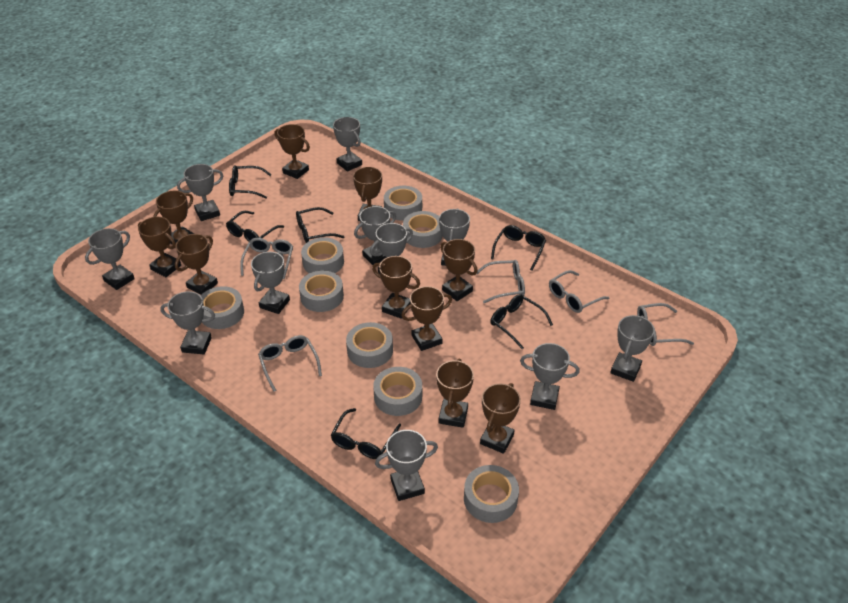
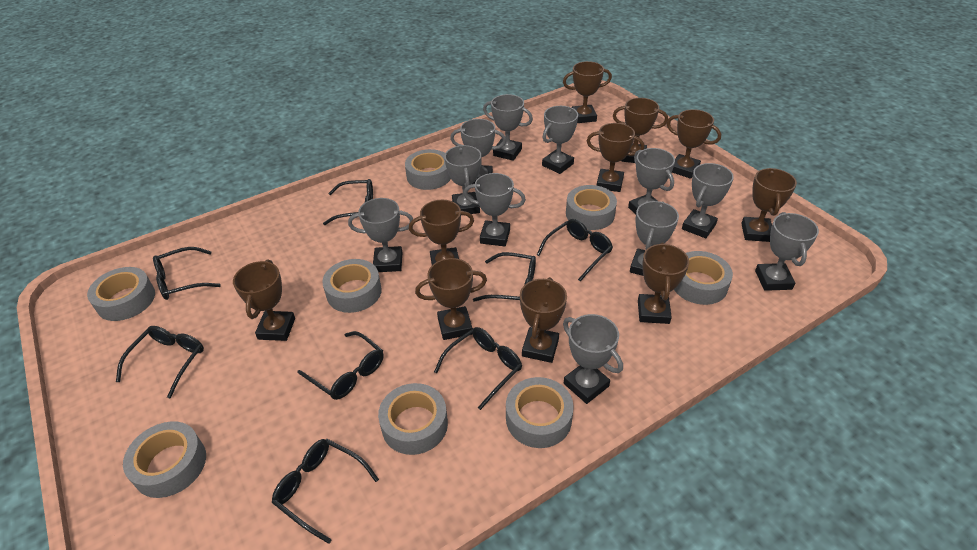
black glasses: 6 -> 8
grey glasses: 5 -> 0

